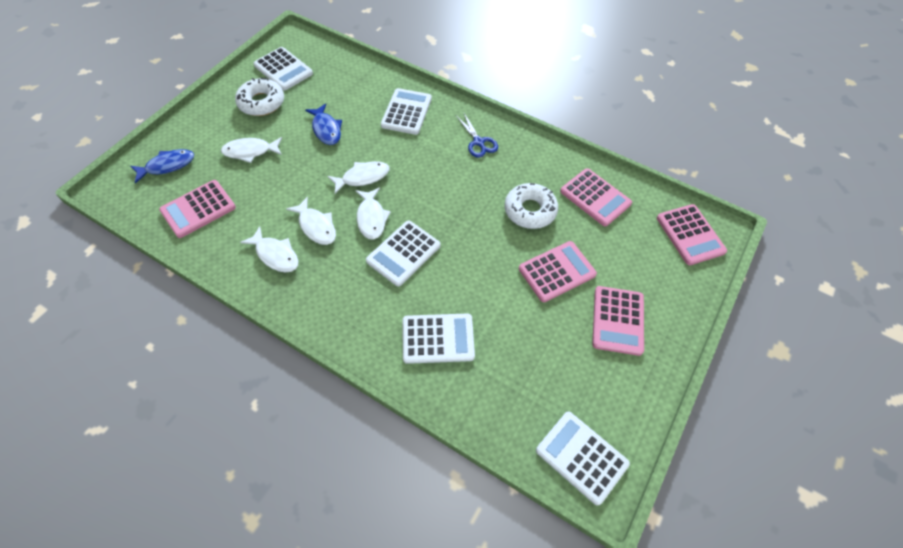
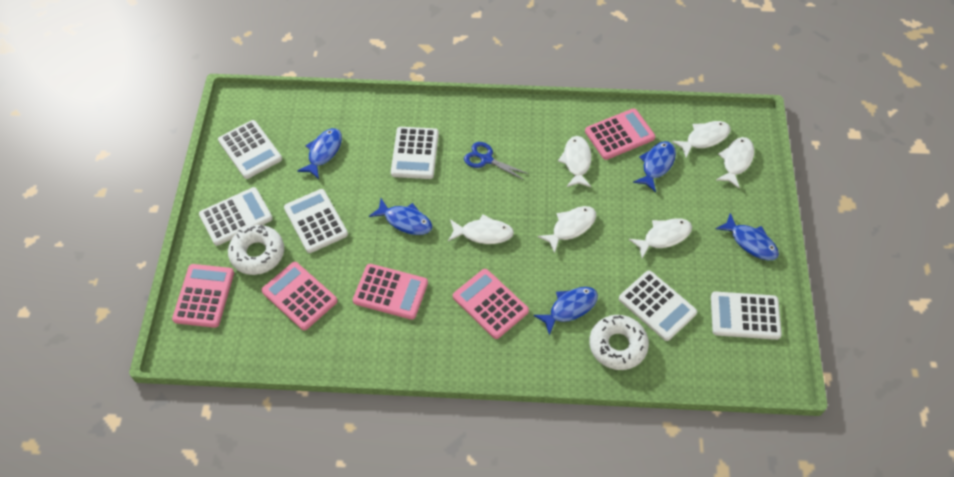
blue fish: 2 -> 5
white calculator: 5 -> 6
white fish: 5 -> 6

